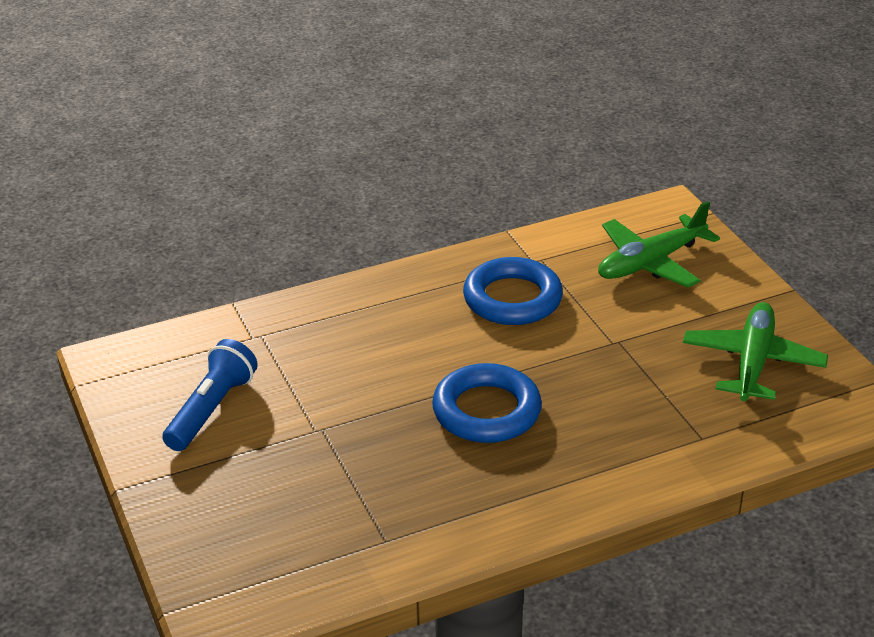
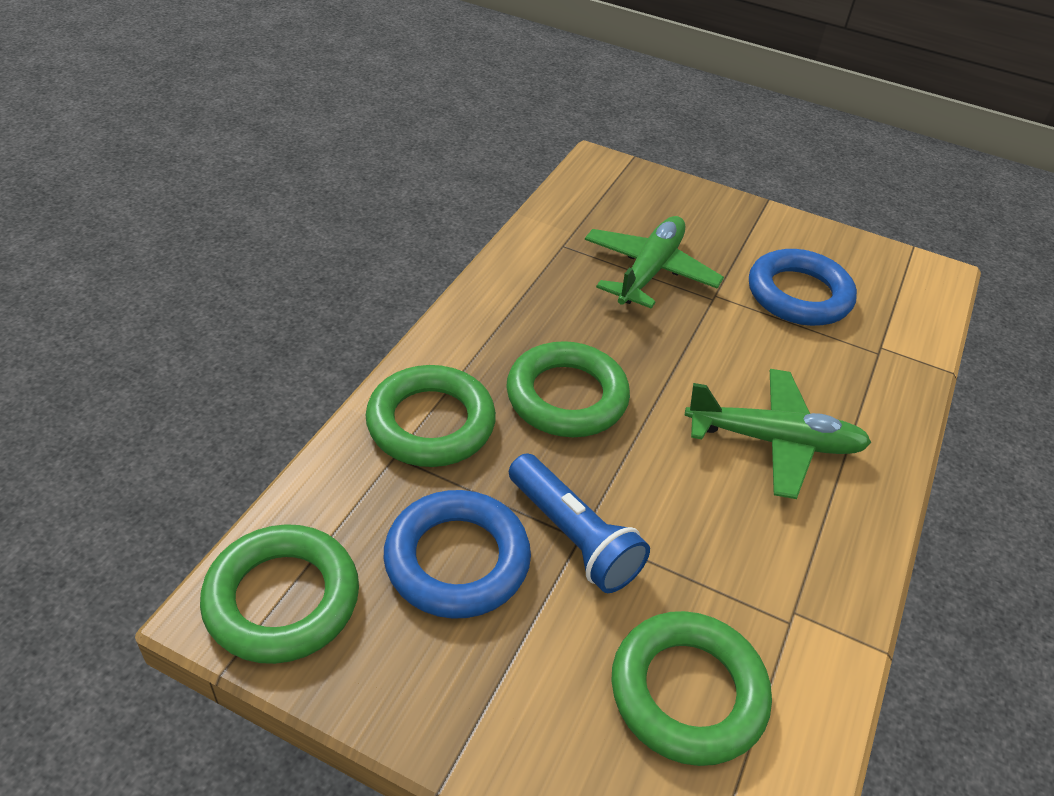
green ring: 0 -> 4

